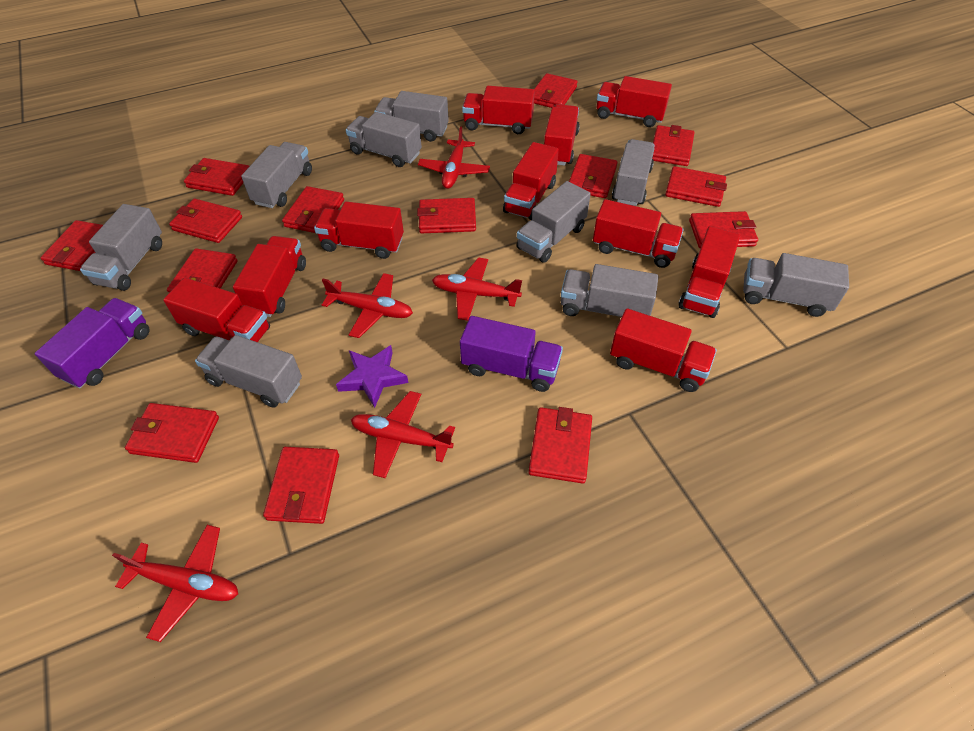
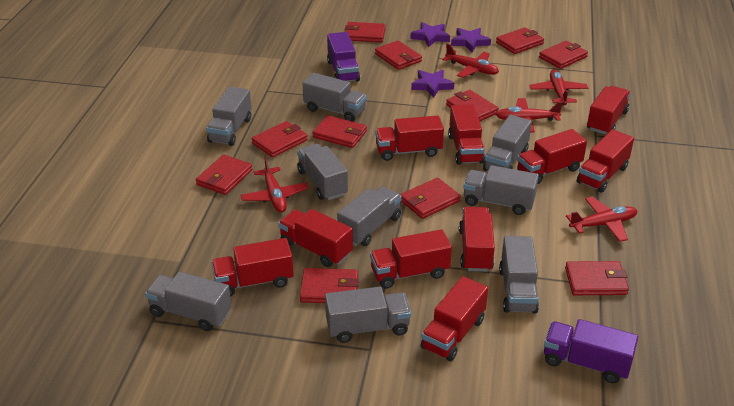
purple star: 1 -> 3
red wallet: 14 -> 11

